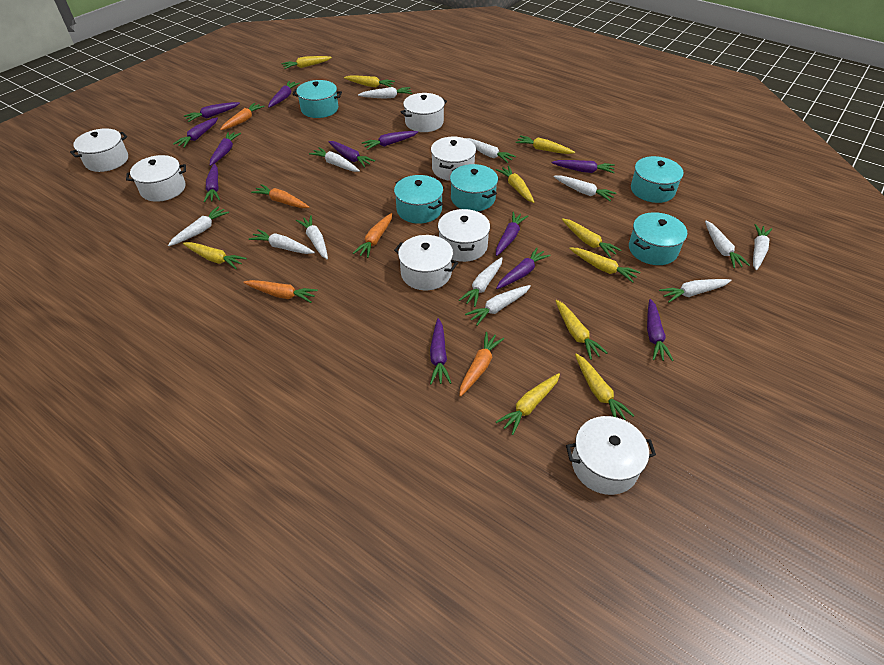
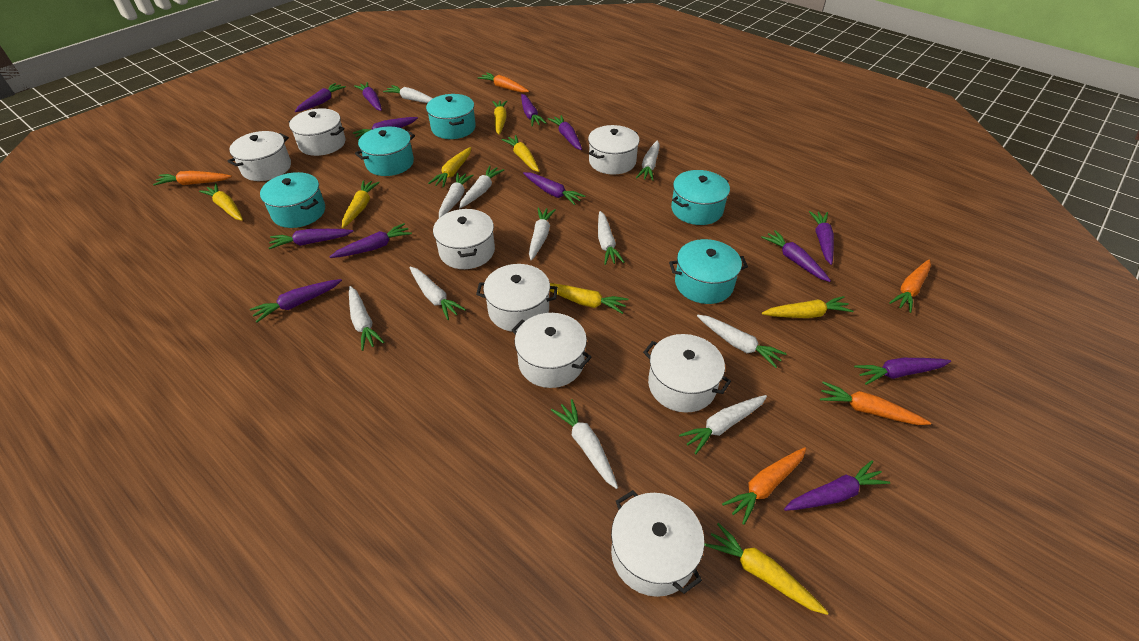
purple carrot: 12 -> 13
white carrot: 12 -> 11
white pot: 7 -> 8
yellow carrot: 10 -> 8

